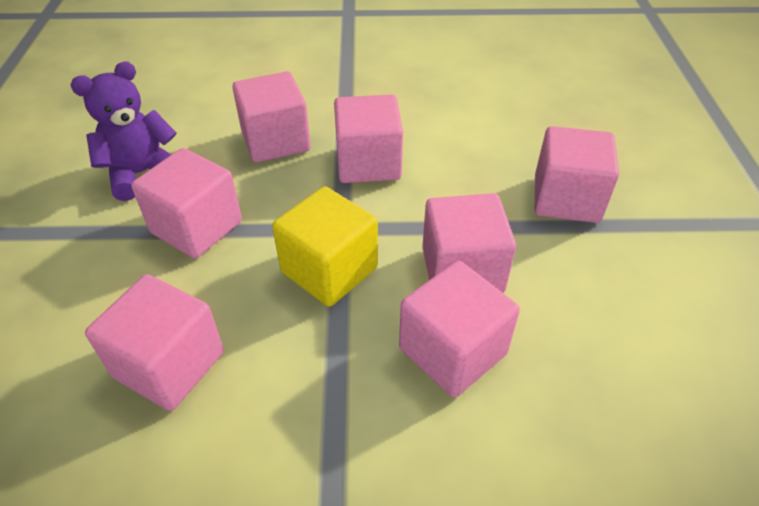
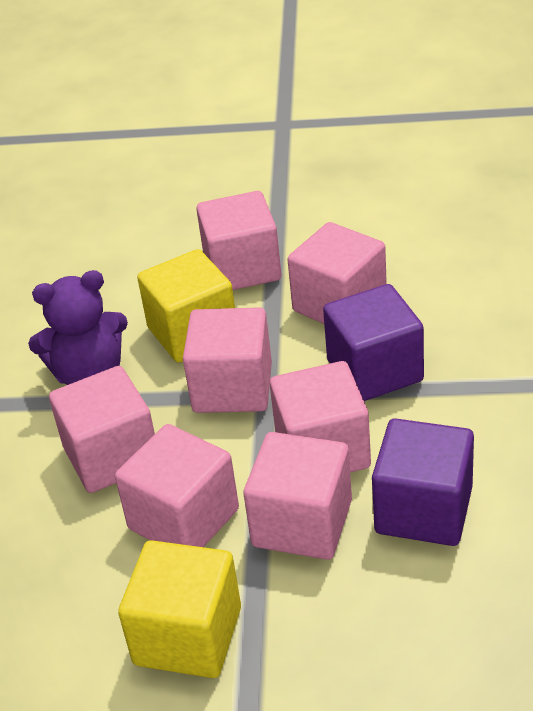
purple cube: 0 -> 2
yellow cube: 1 -> 2

